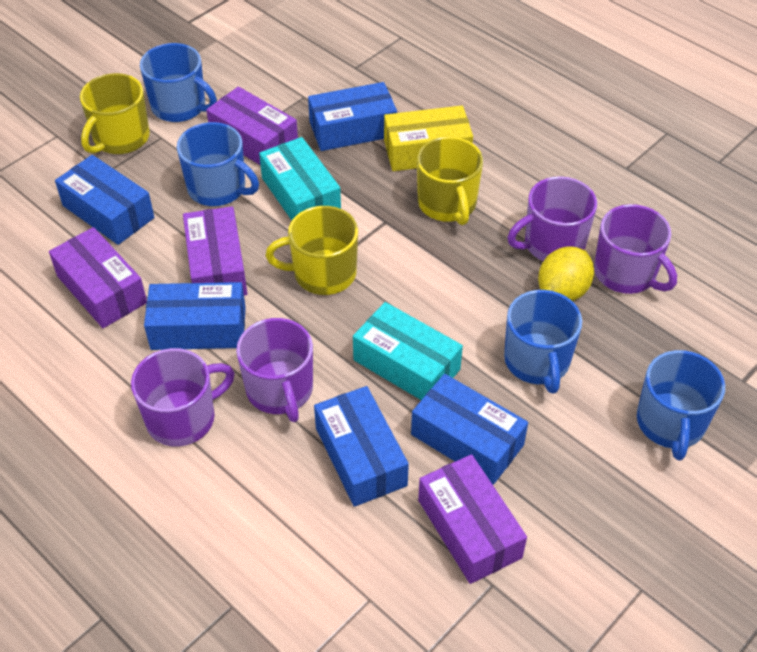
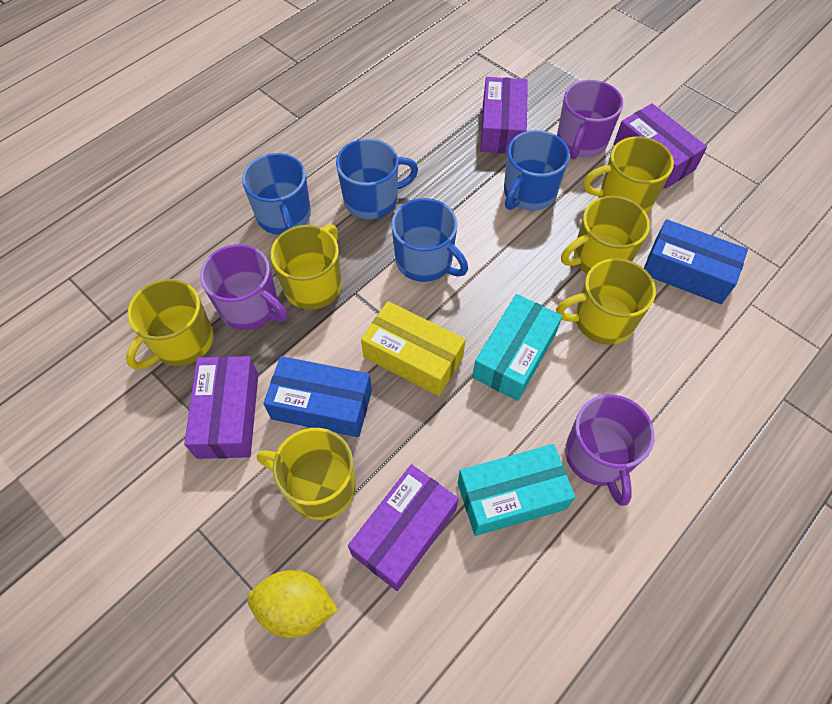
blue box: 5 -> 2
purple mug: 4 -> 3
yellow mug: 3 -> 6

